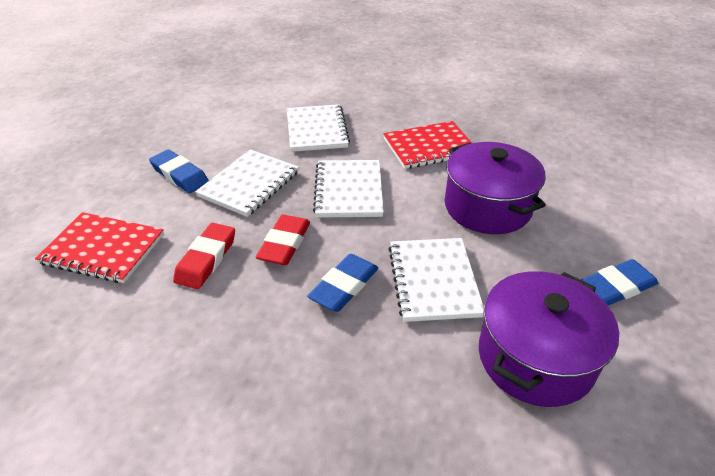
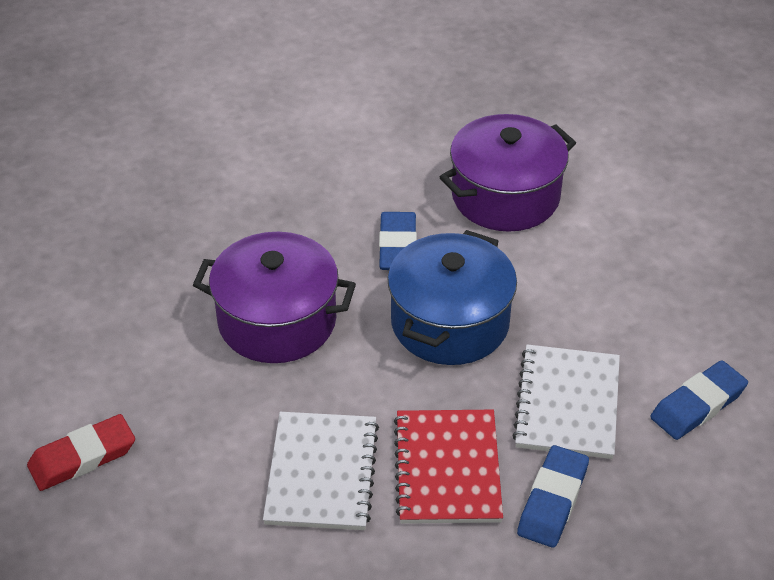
blue pot: 0 -> 1
red eraser: 2 -> 1
red notebook: 2 -> 1
white notebook: 4 -> 2

